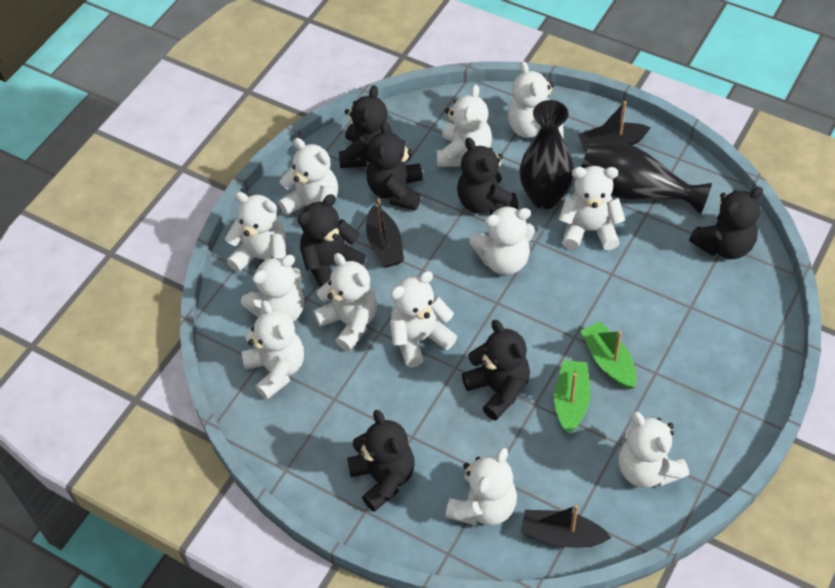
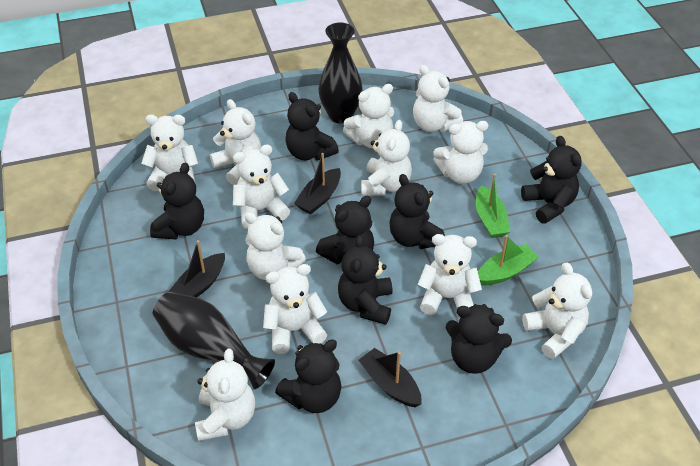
black teddy bear: 7 -> 8

